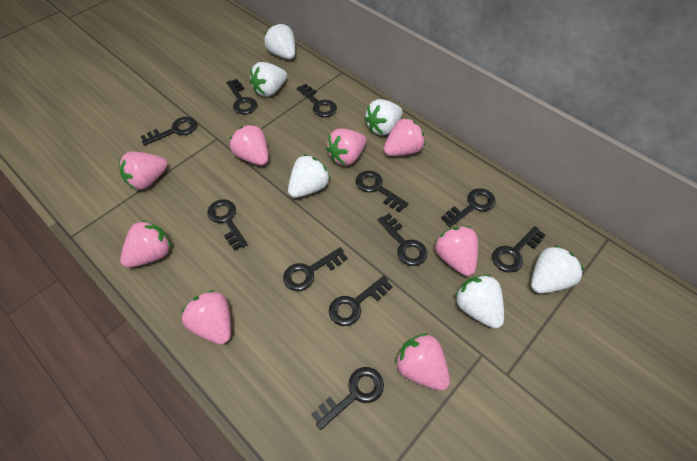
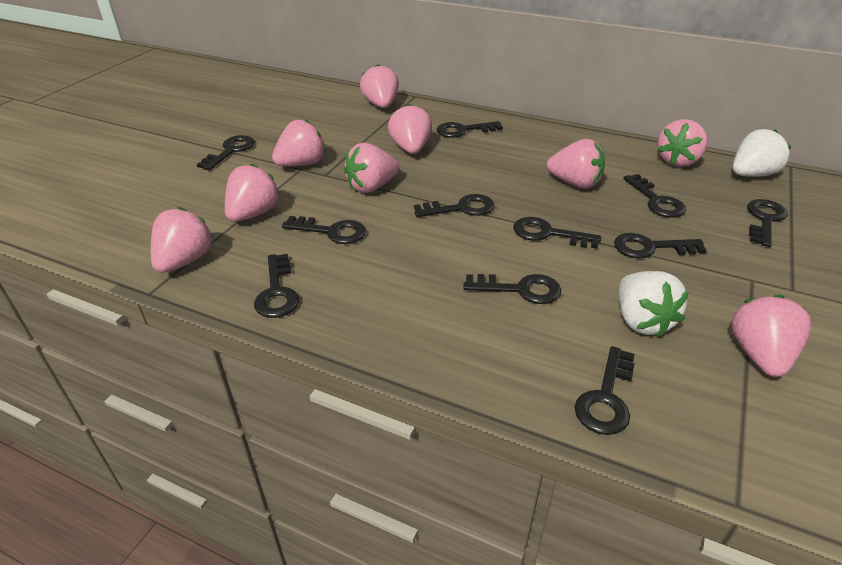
pink strawberry: 8 -> 9
white strawberry: 6 -> 2

